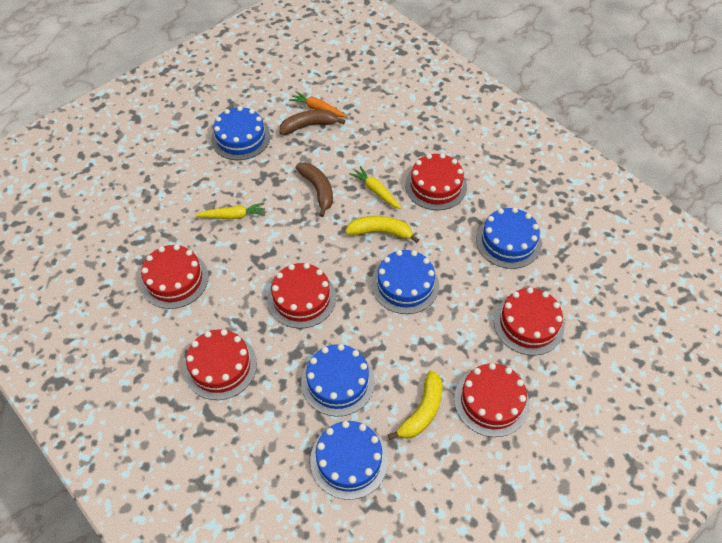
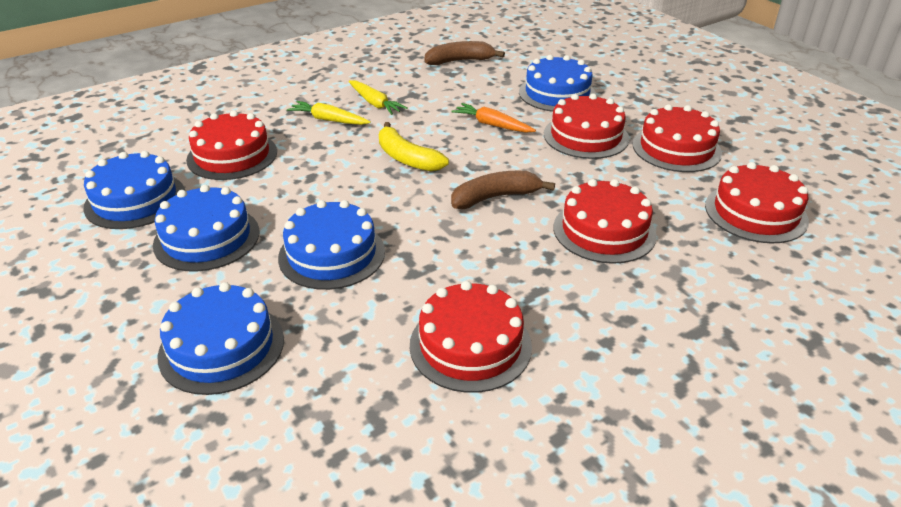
yellow banana: 2 -> 1

